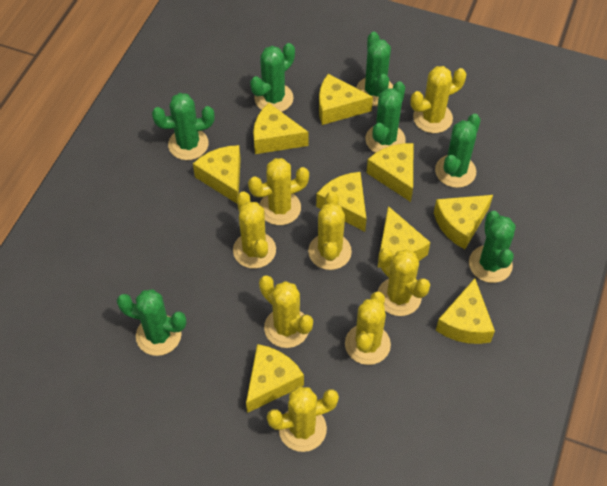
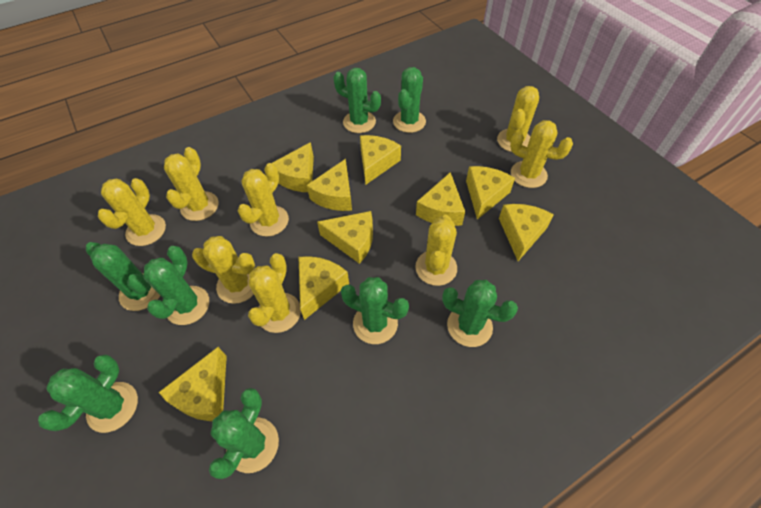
green cactus: 7 -> 8

